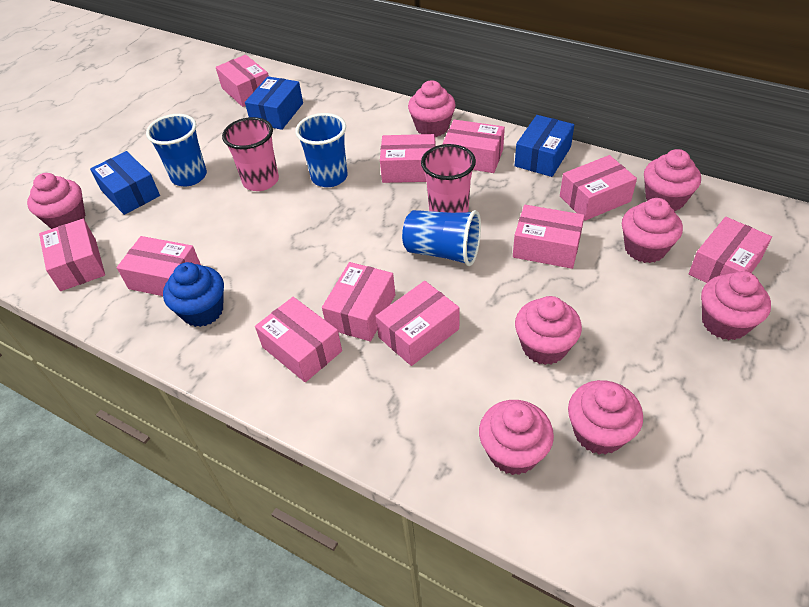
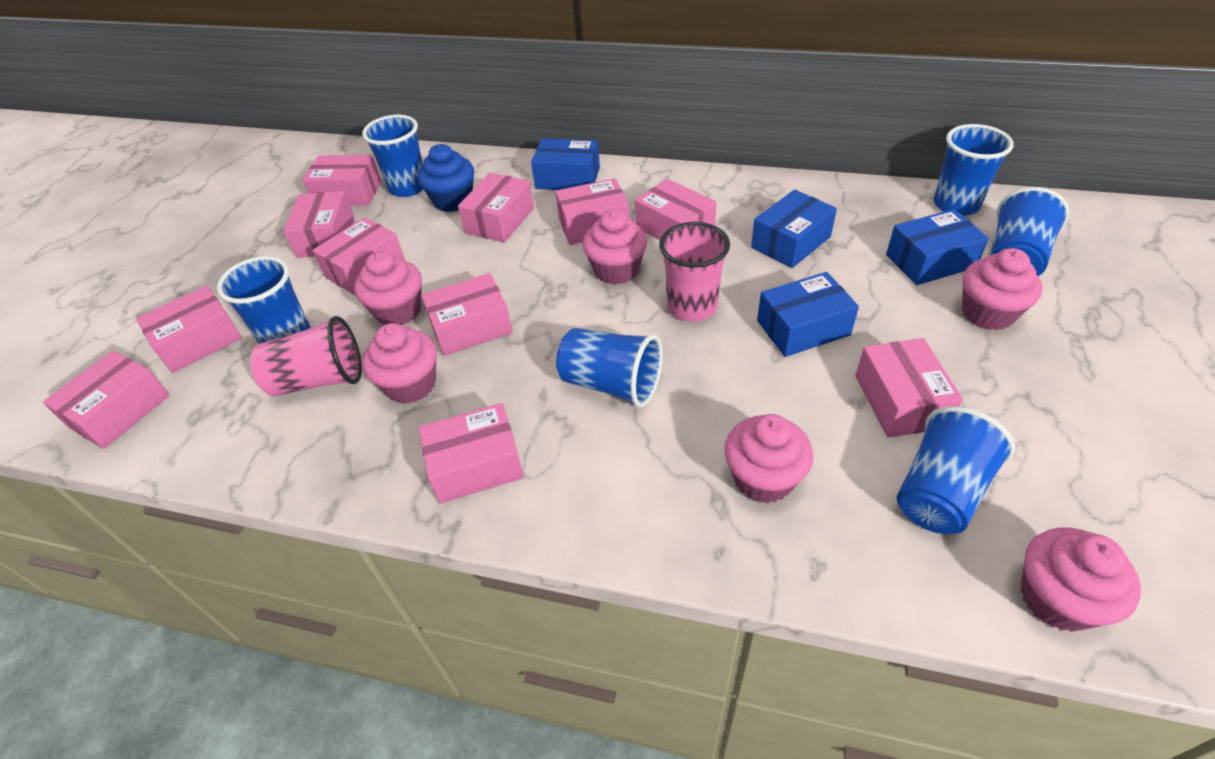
blue box: 3 -> 4
blue cup: 3 -> 6
pink cupcake: 8 -> 6

